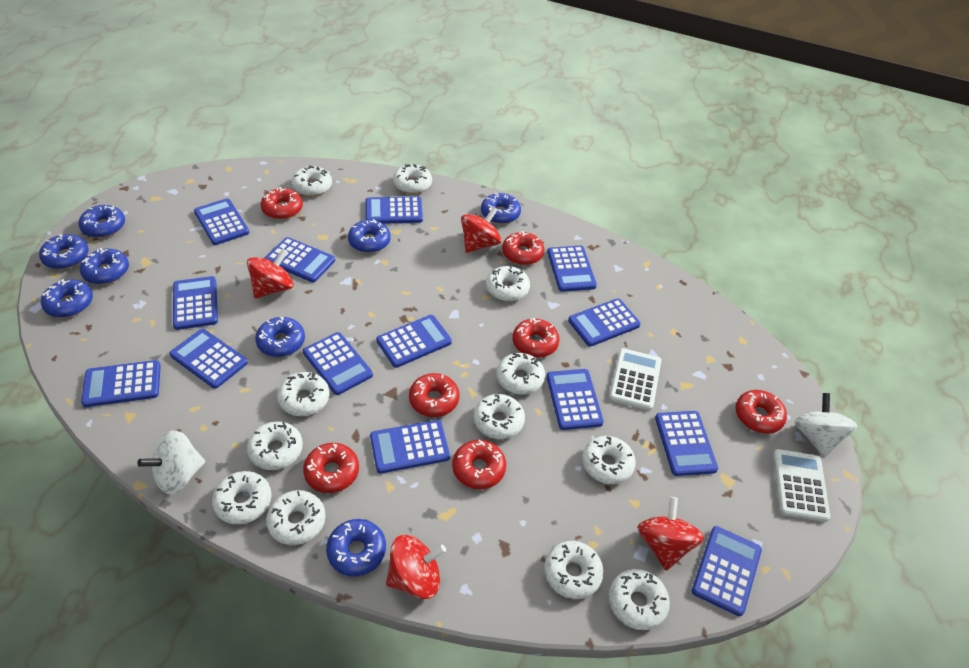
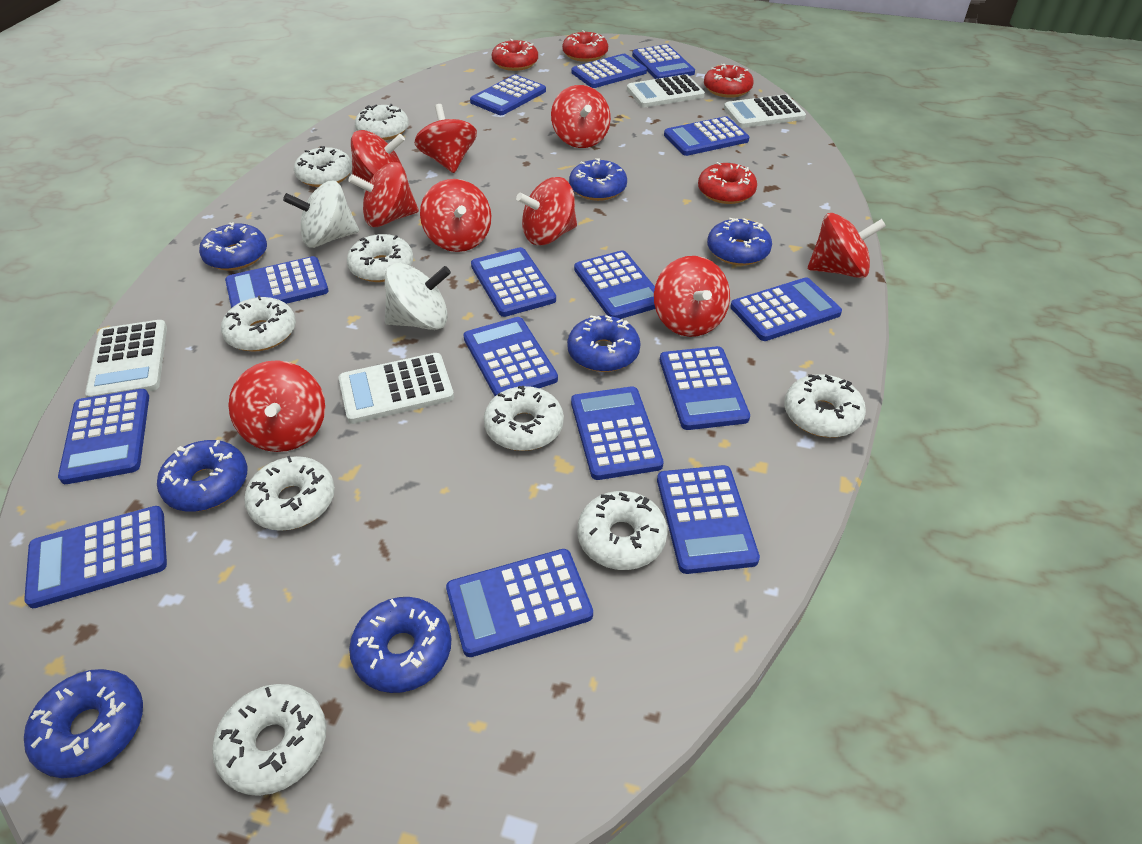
blue calculator: 14 -> 15
blue donut: 8 -> 7
red donut: 7 -> 4
red spinning top: 4 -> 9
white calculator: 2 -> 4
white donut: 12 -> 9

